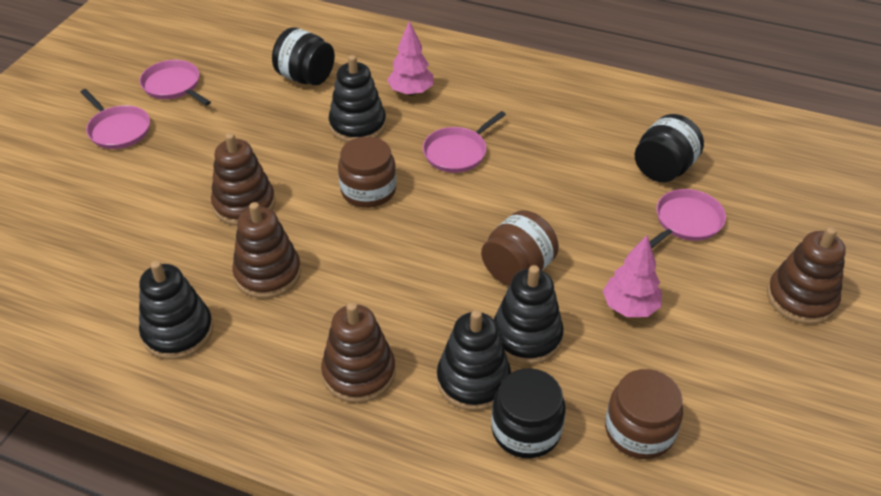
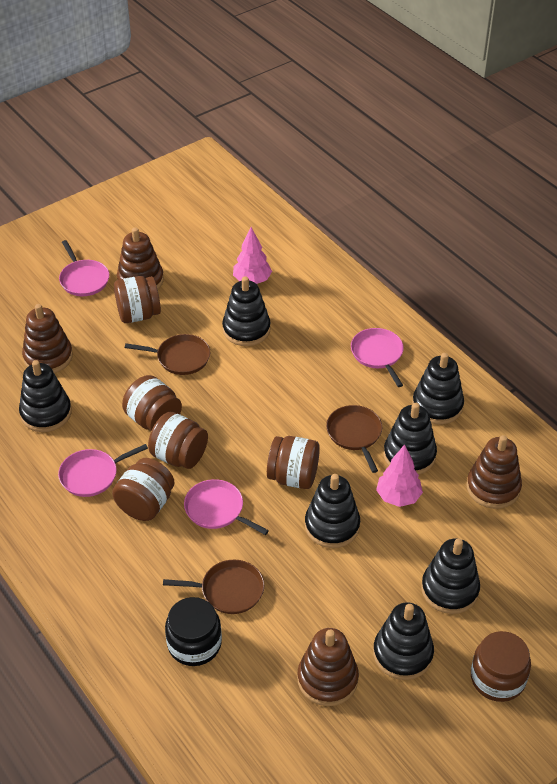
black jar: 3 -> 1
black stacking toy: 4 -> 7
brown jar: 3 -> 6
brown pan: 0 -> 3

